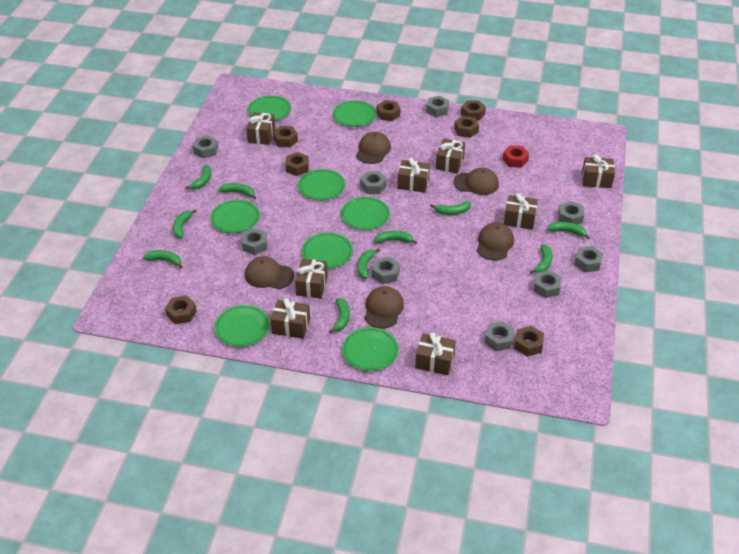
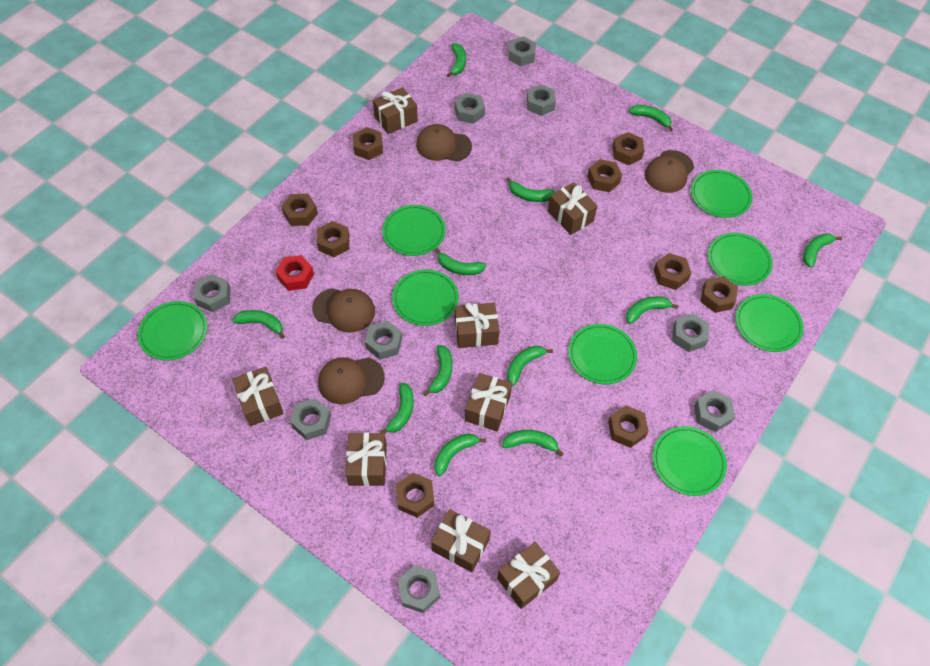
brown cap: 5 -> 4
brown nut: 7 -> 9
green banana: 10 -> 12

